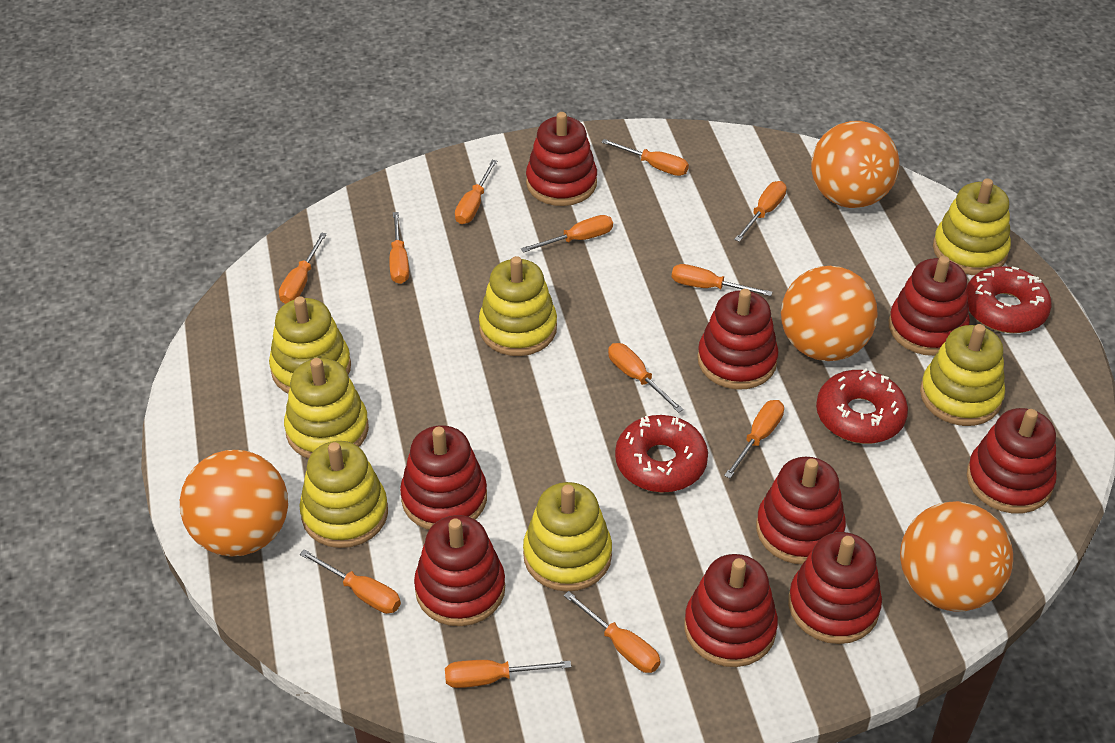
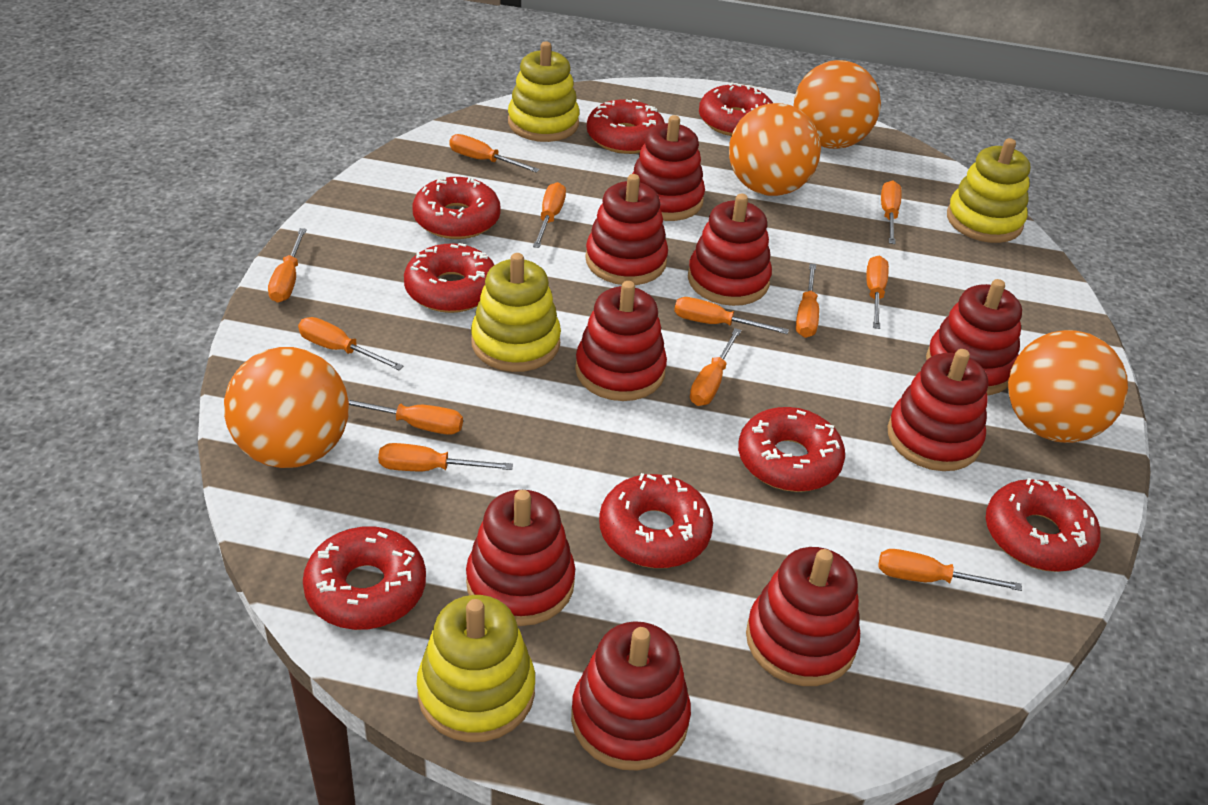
red donut: 3 -> 8
yellow stacking toy: 7 -> 4

